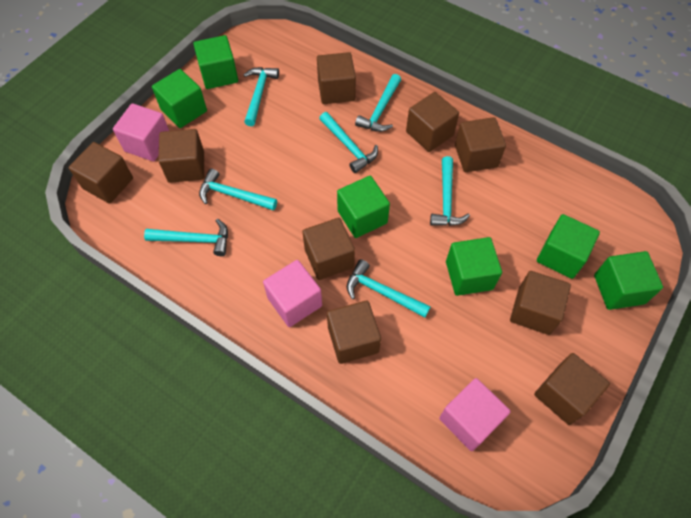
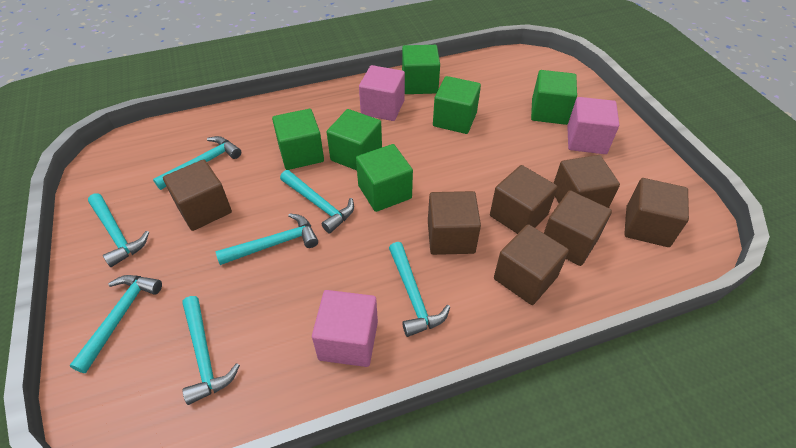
brown cube: 9 -> 7

